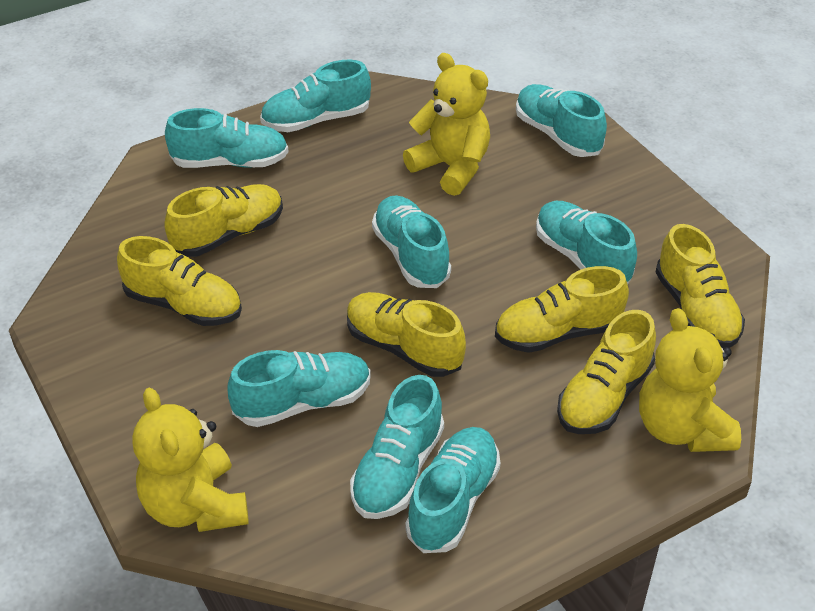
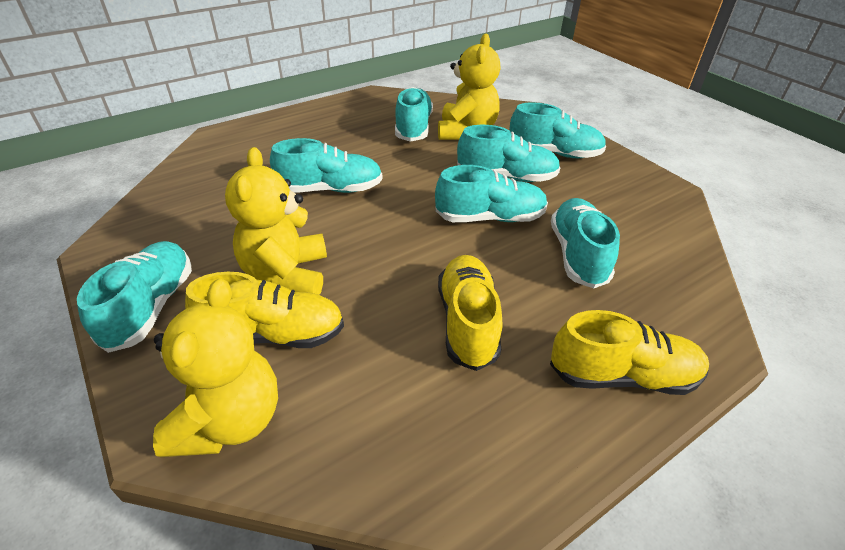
turquoise shoe: 8 -> 7
yellow shoe: 6 -> 3

